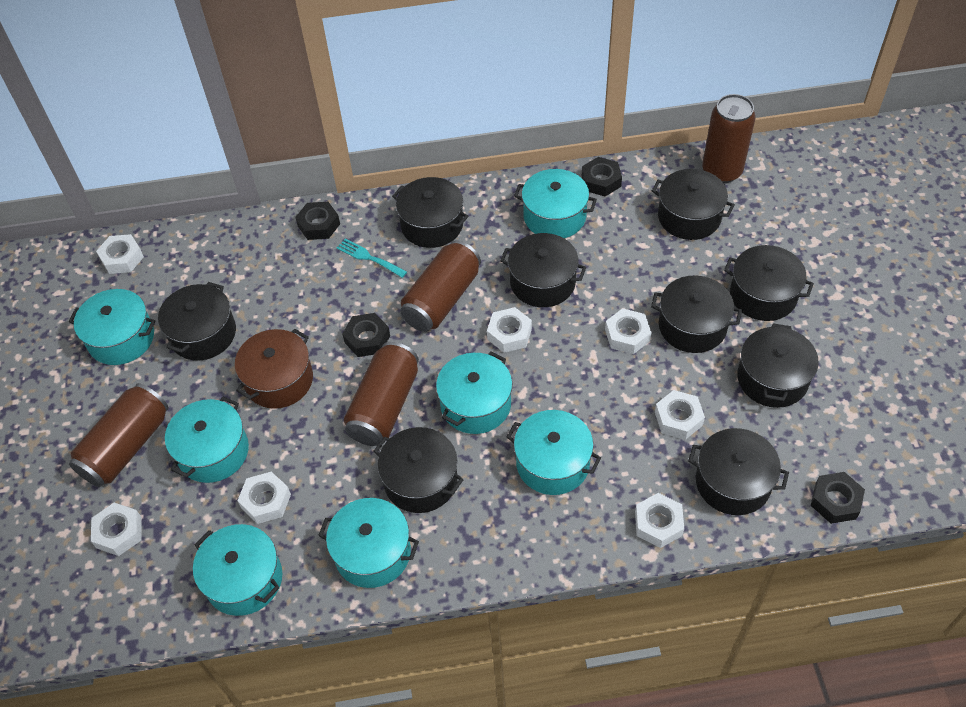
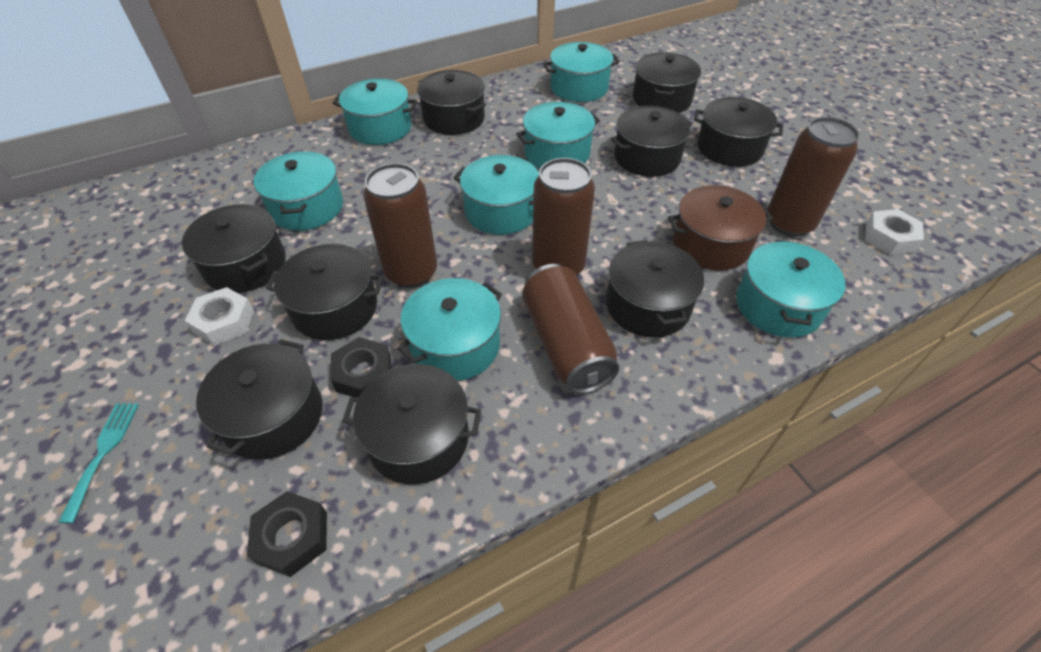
black nut: 4 -> 2
white nut: 7 -> 2

